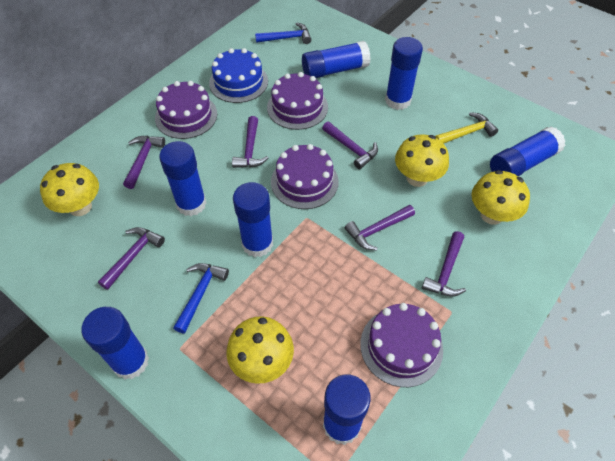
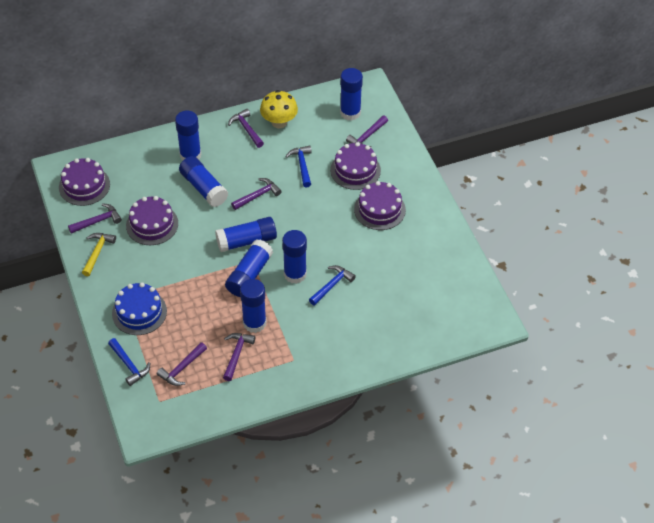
blue hammer: 2 -> 3
yellow mushroom: 4 -> 1

